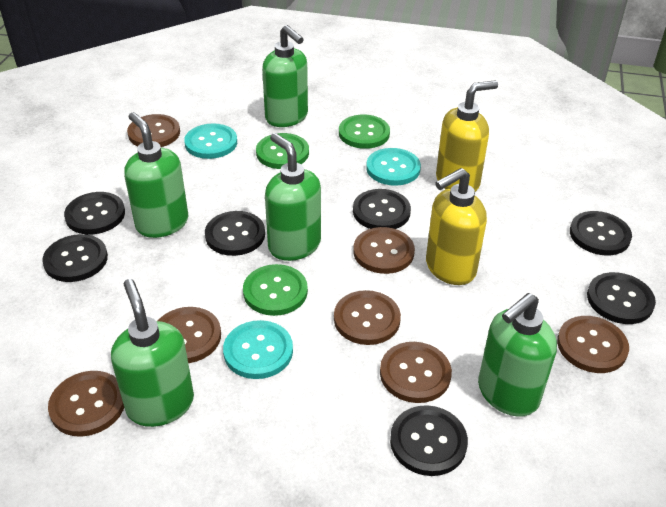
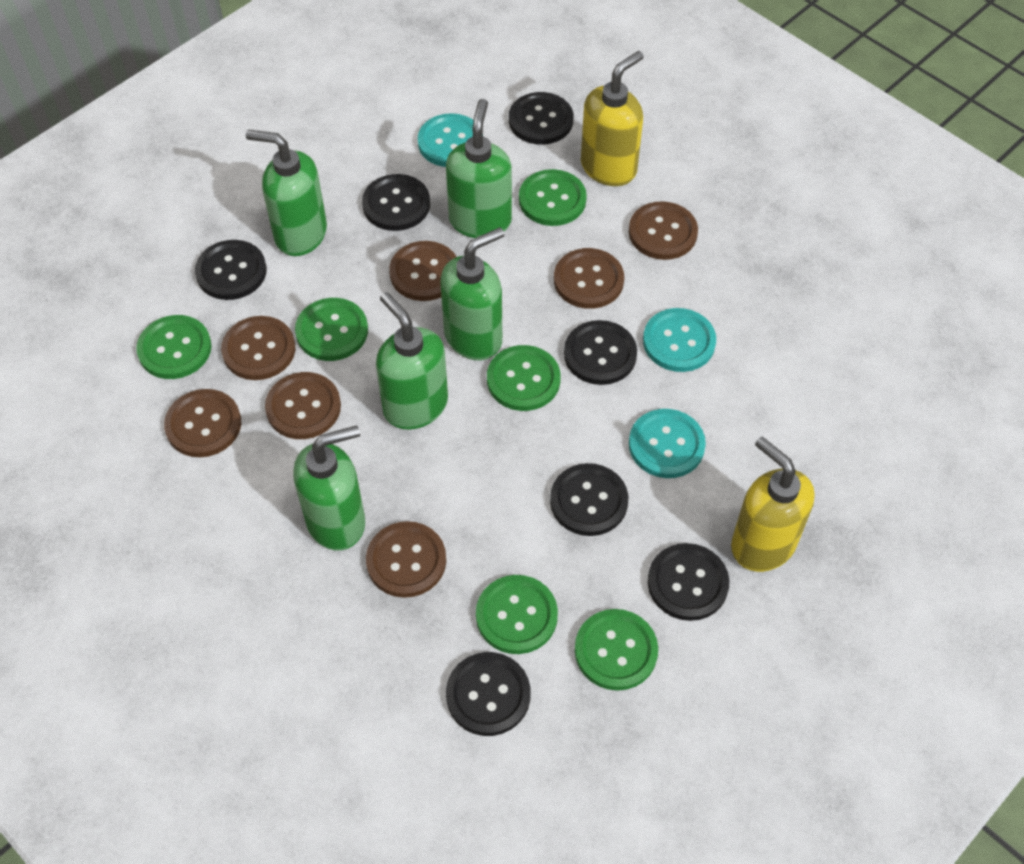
green button: 3 -> 6

